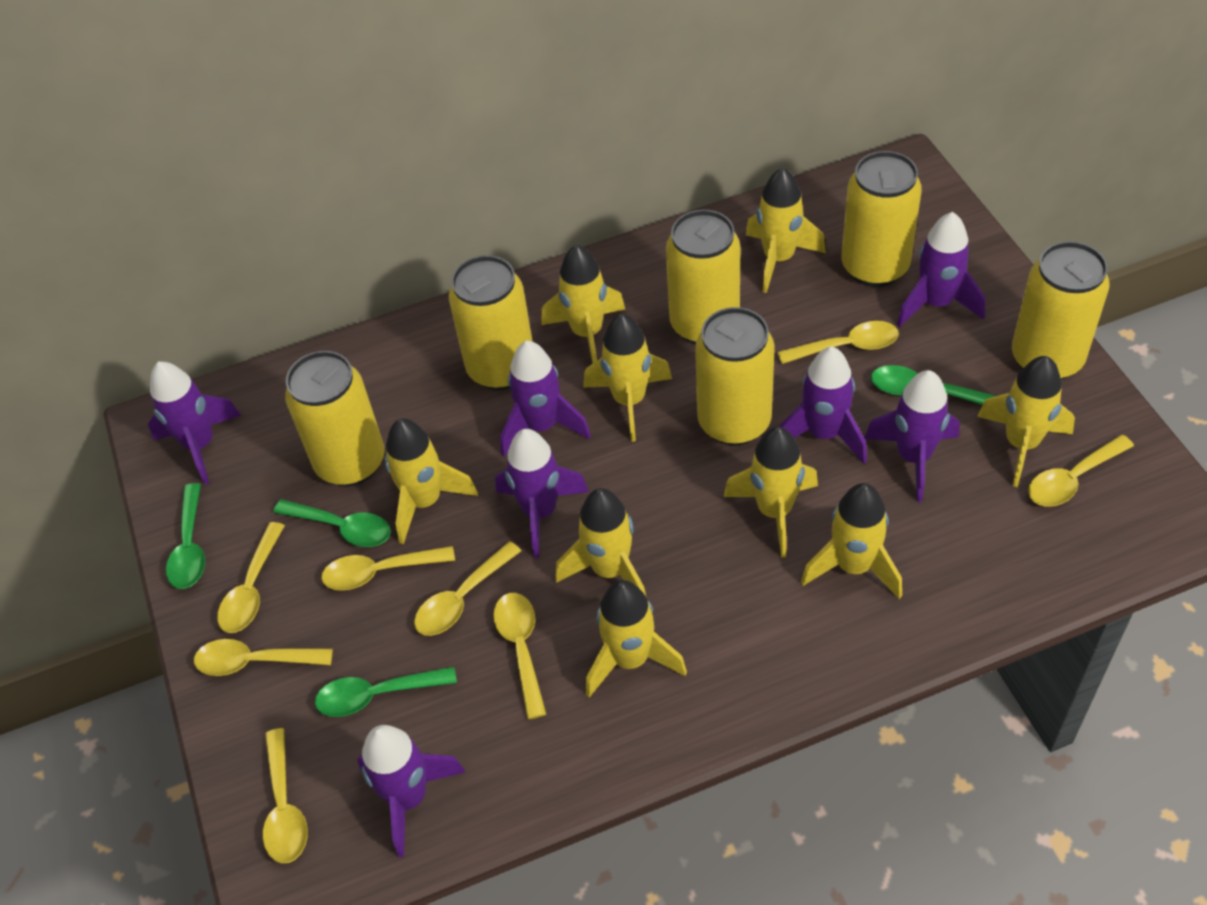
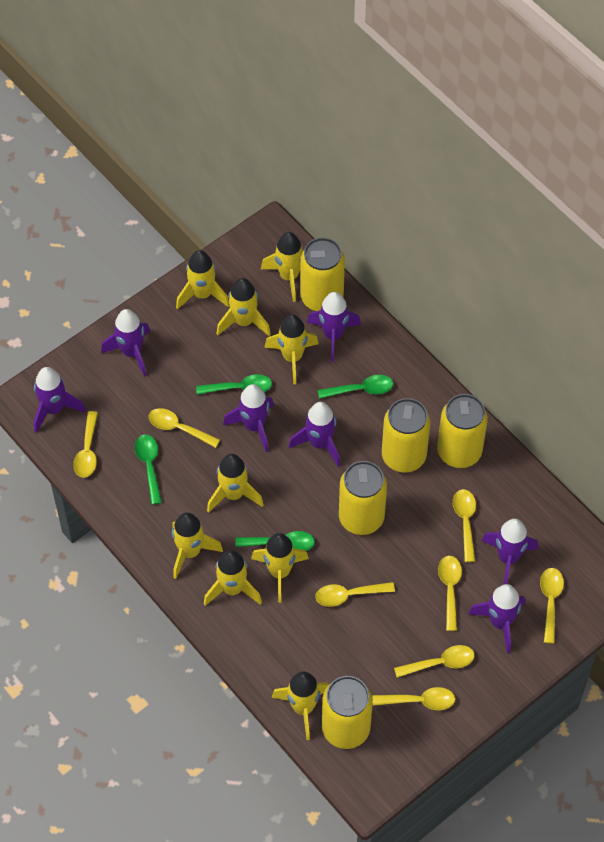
yellow can: 6 -> 5

